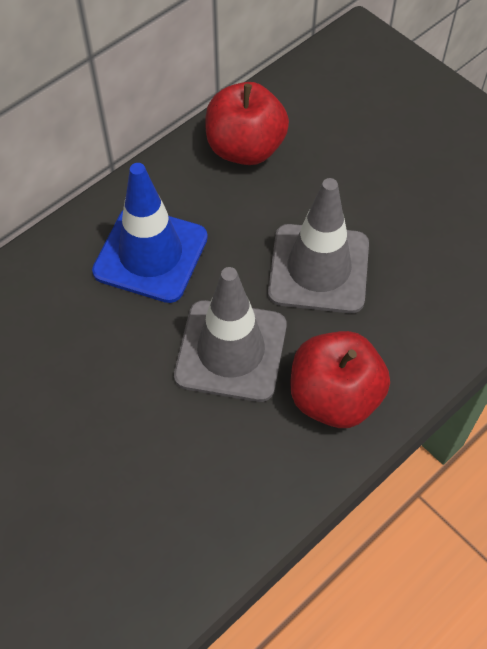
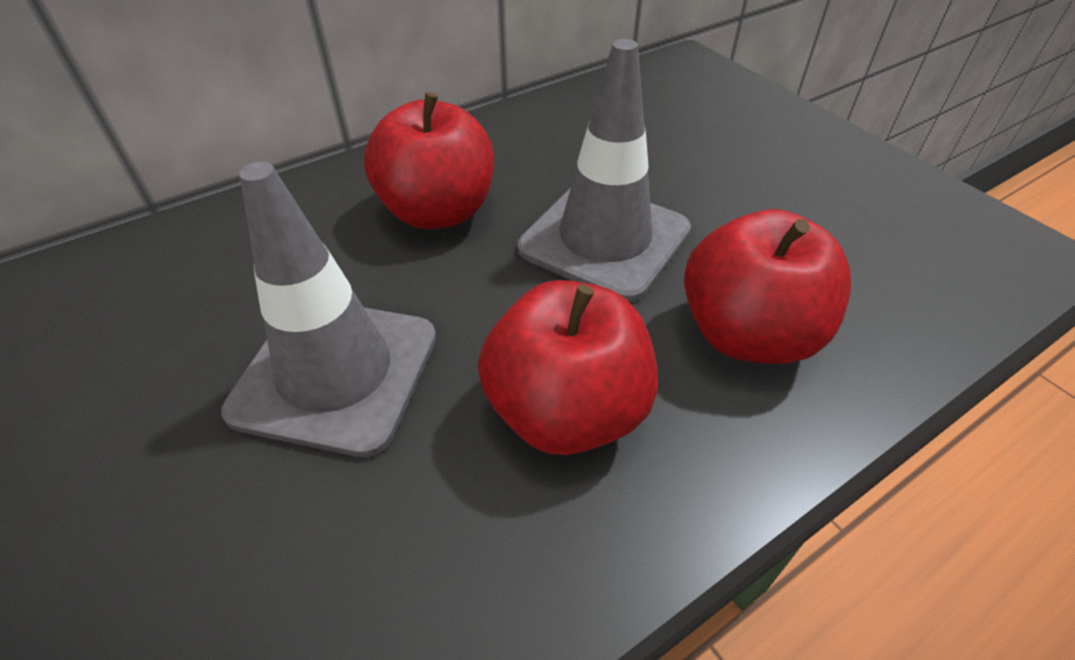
blue traffic cone: 1 -> 0
red apple: 2 -> 3

